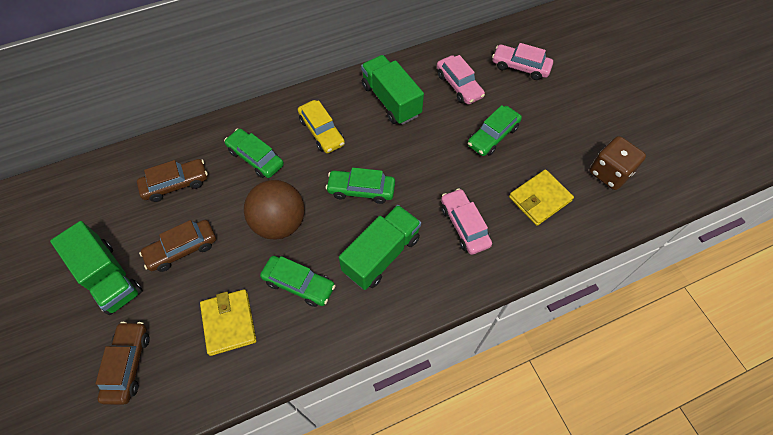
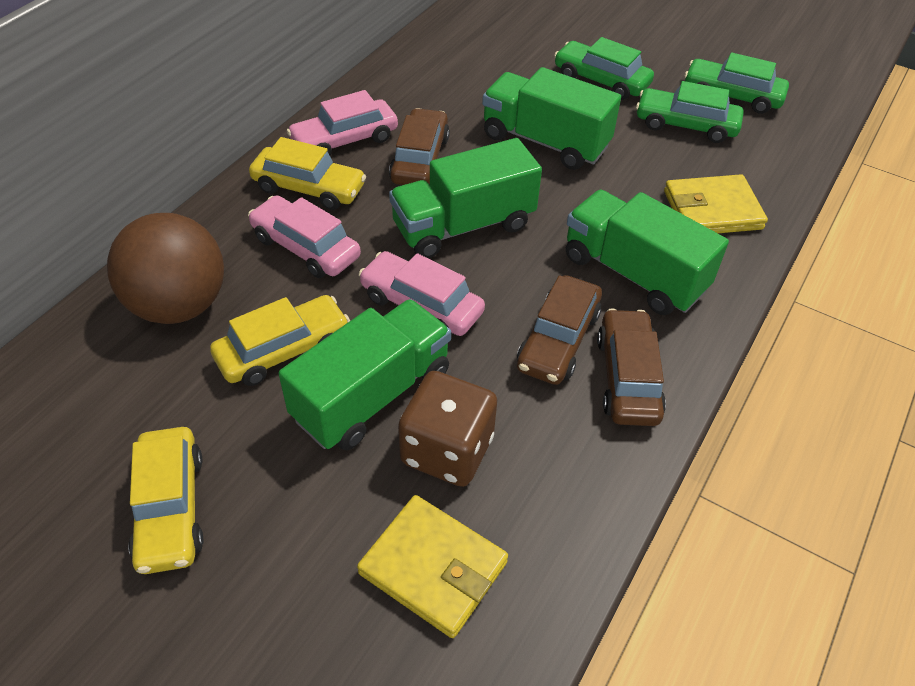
green car: 4 -> 3
green truck: 3 -> 4
yellow car: 1 -> 3

